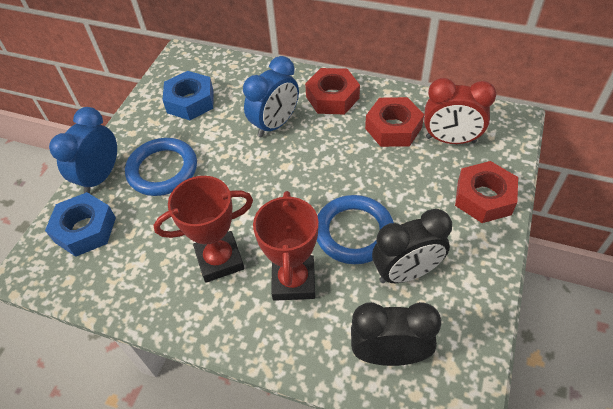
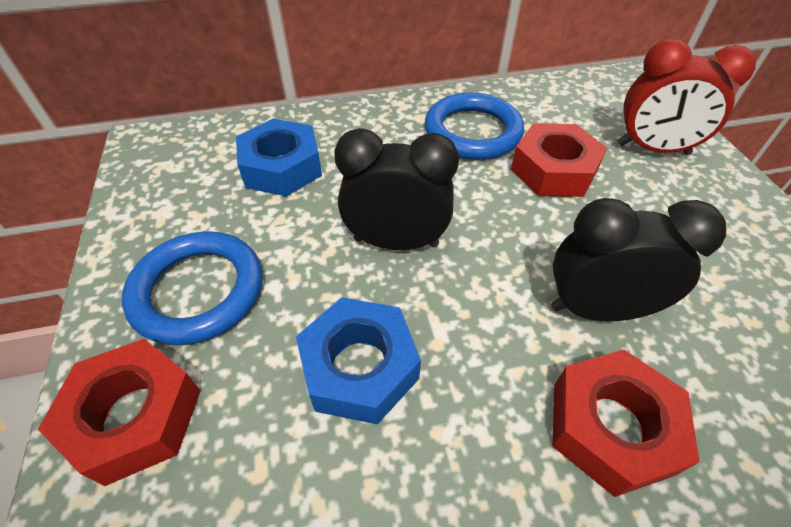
blue clock: 2 -> 0
red trophy: 2 -> 0

